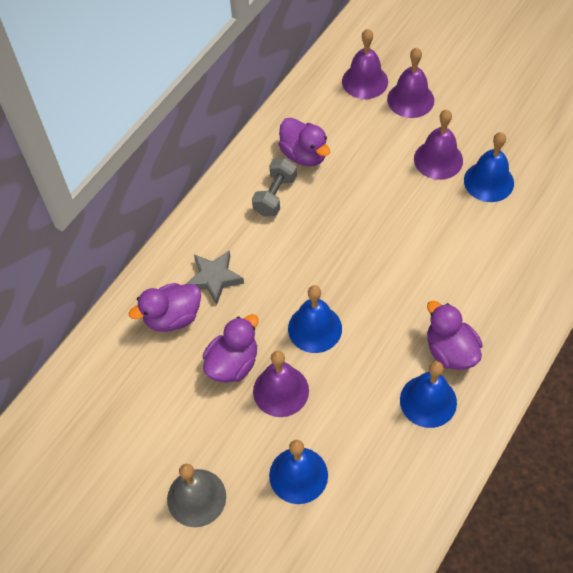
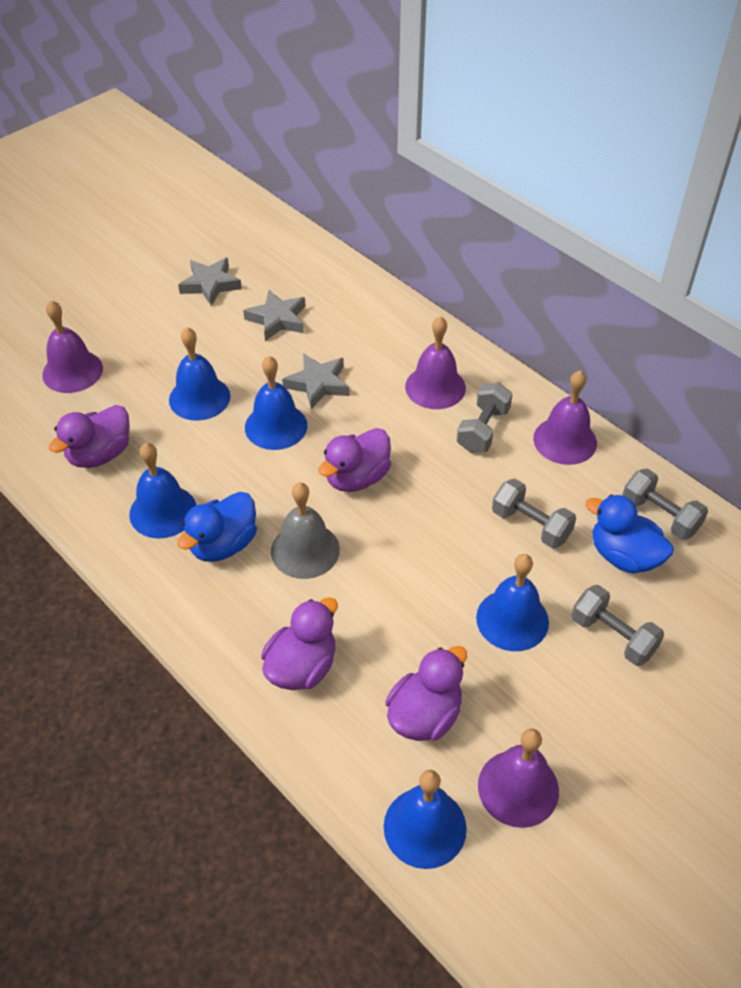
blue bell: 4 -> 5
blue duck: 0 -> 2
grey dumbbell: 1 -> 4
grey star: 1 -> 3

